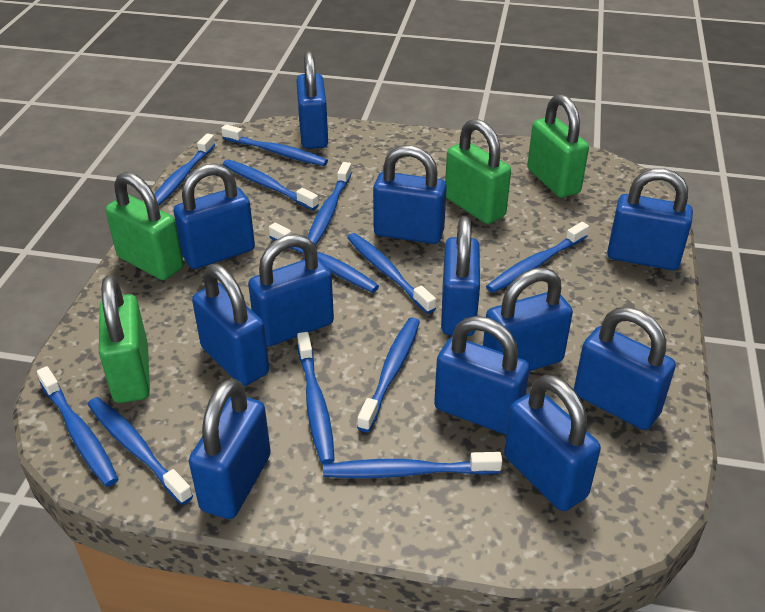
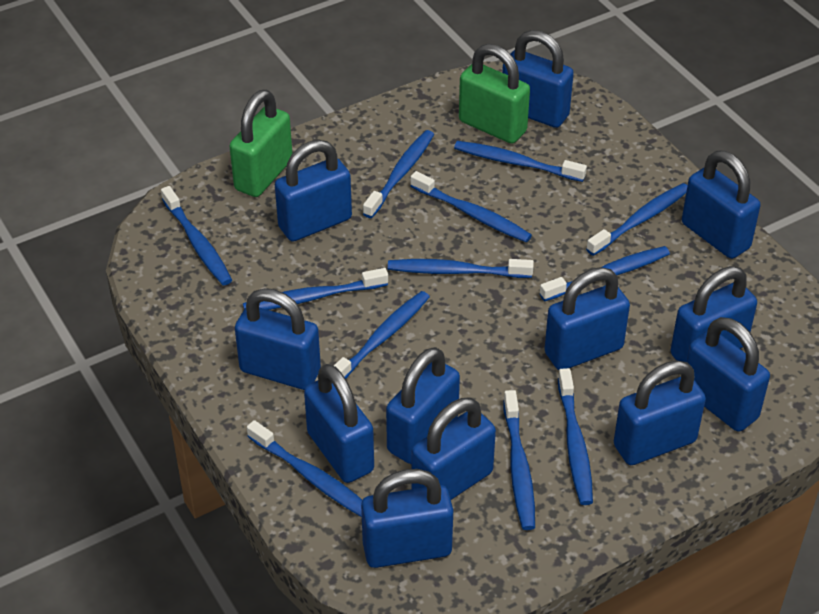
green padlock: 4 -> 2

